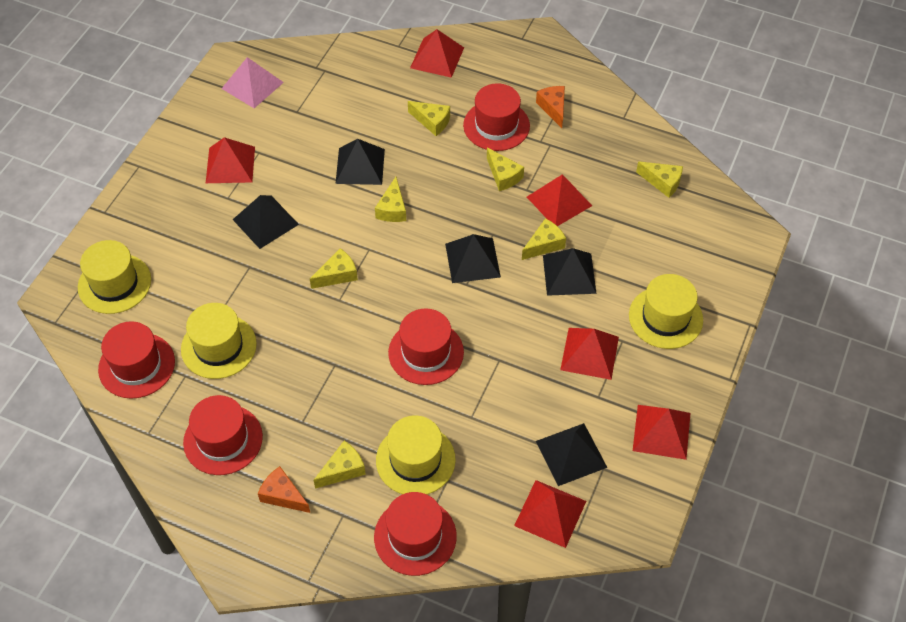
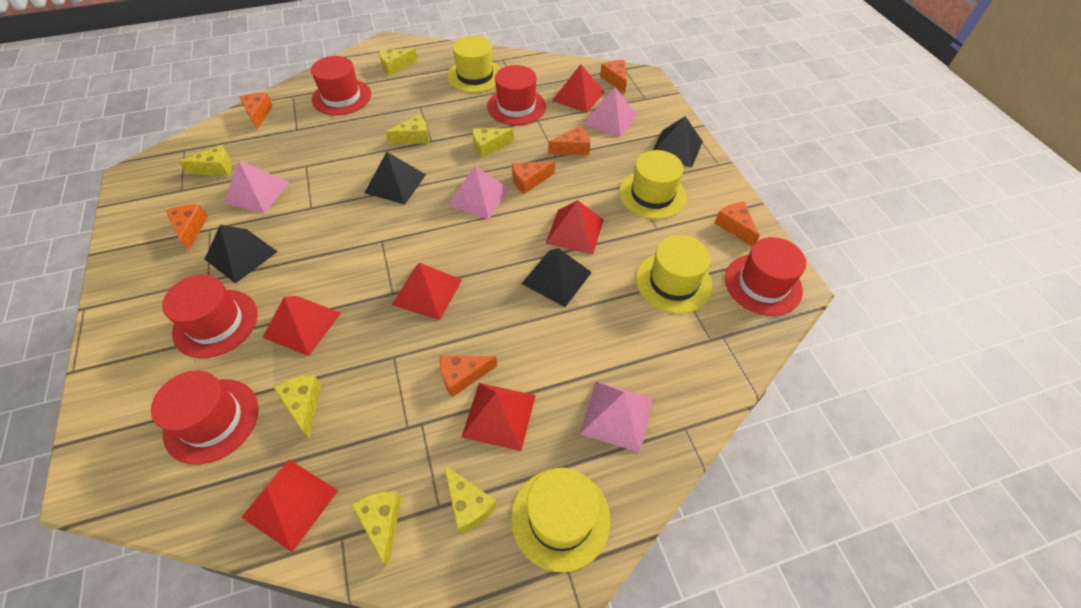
black pyramid: 5 -> 4
orange cheese: 2 -> 7
pink pyramid: 1 -> 4

